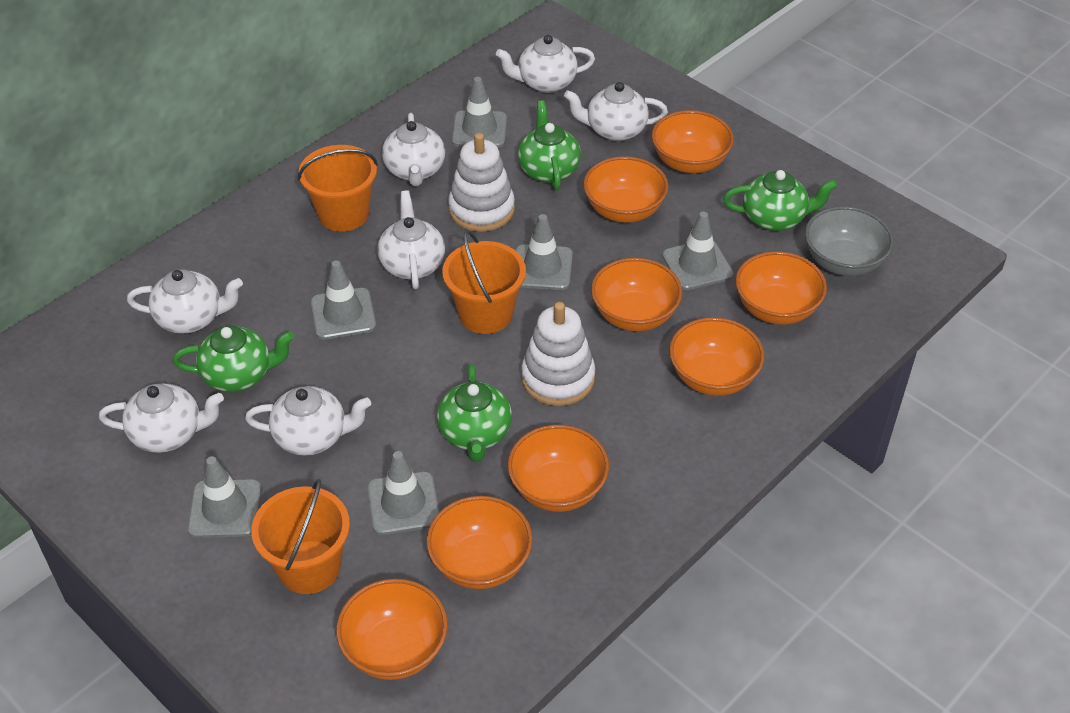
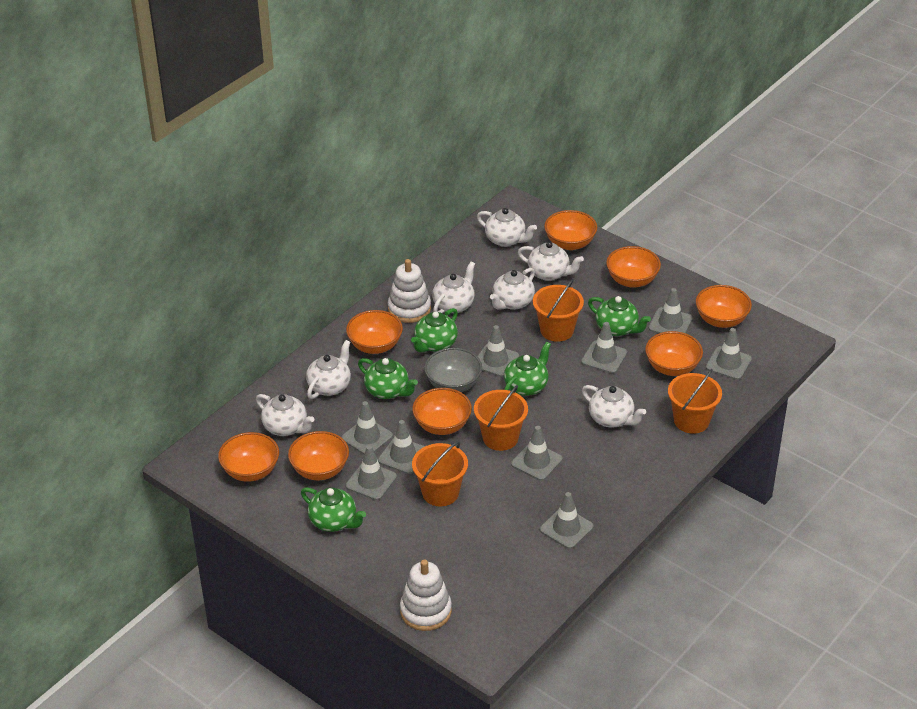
green teapot: 4 -> 5
grey traffic cone: 6 -> 9
orange bucket: 3 -> 4

